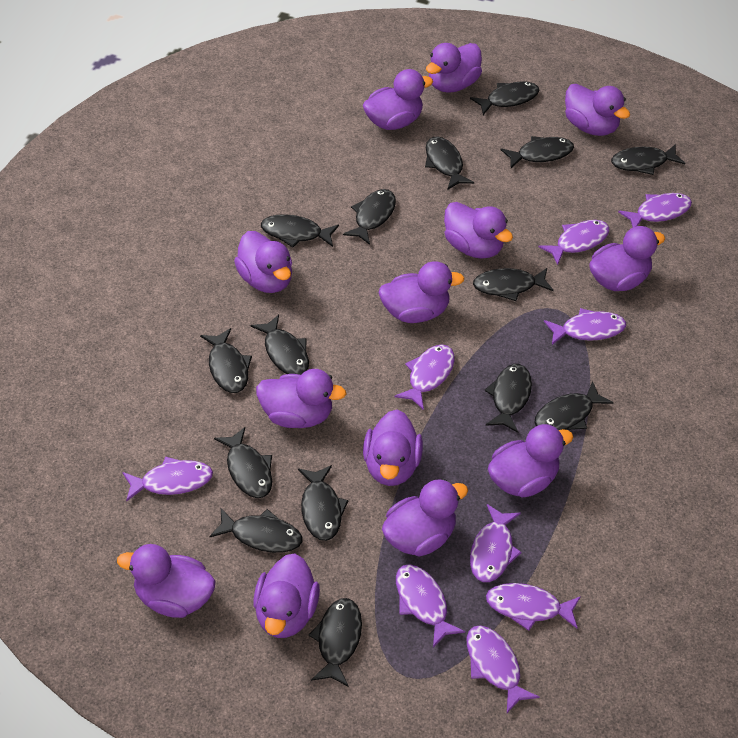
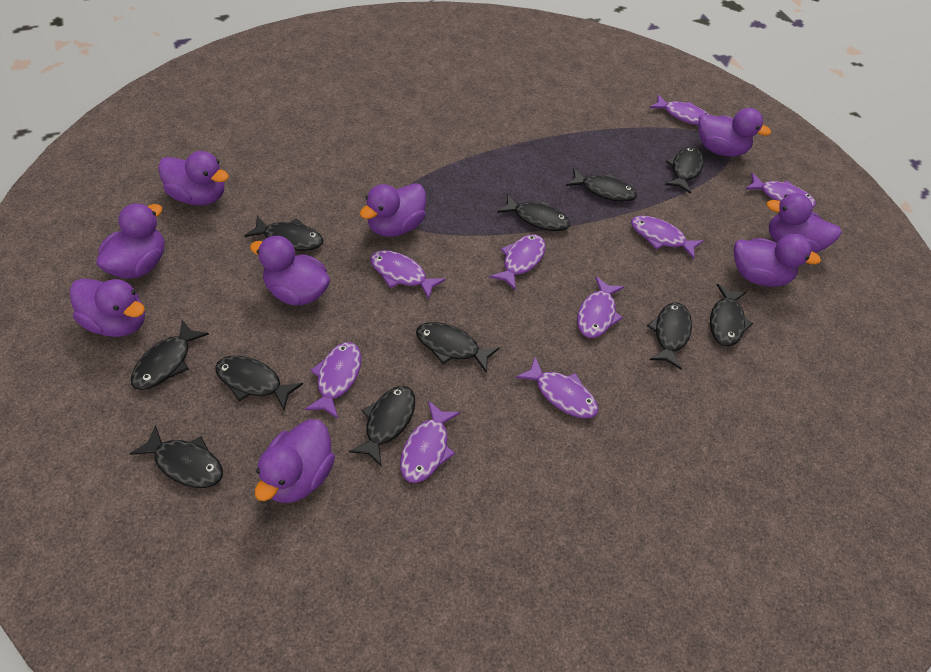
black fish: 15 -> 11
purple duck: 13 -> 9

